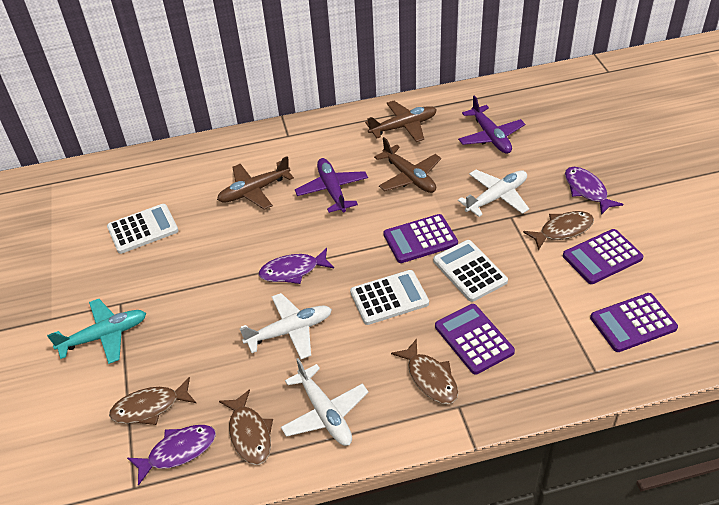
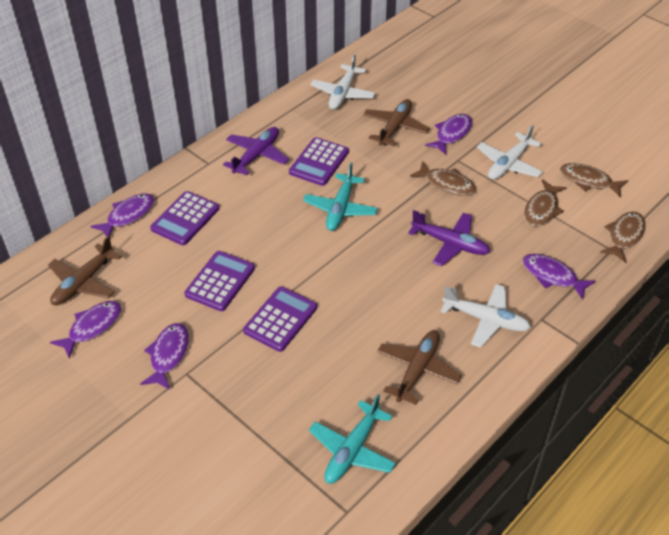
purple fish: 3 -> 5
turquoise plane: 1 -> 2
white calculator: 3 -> 0

